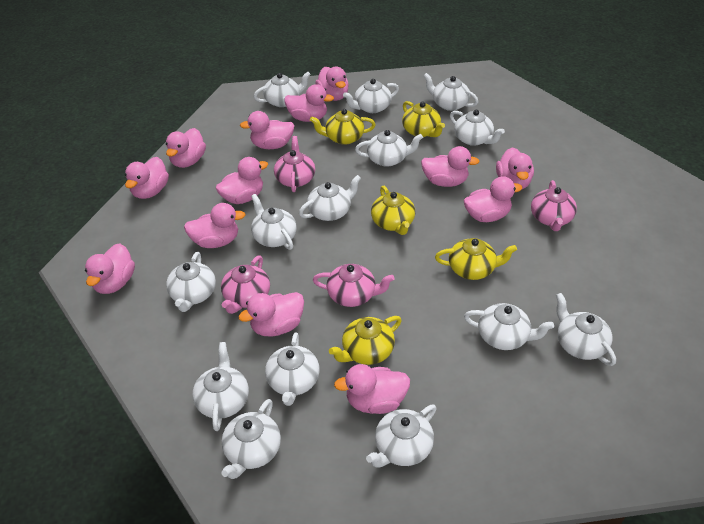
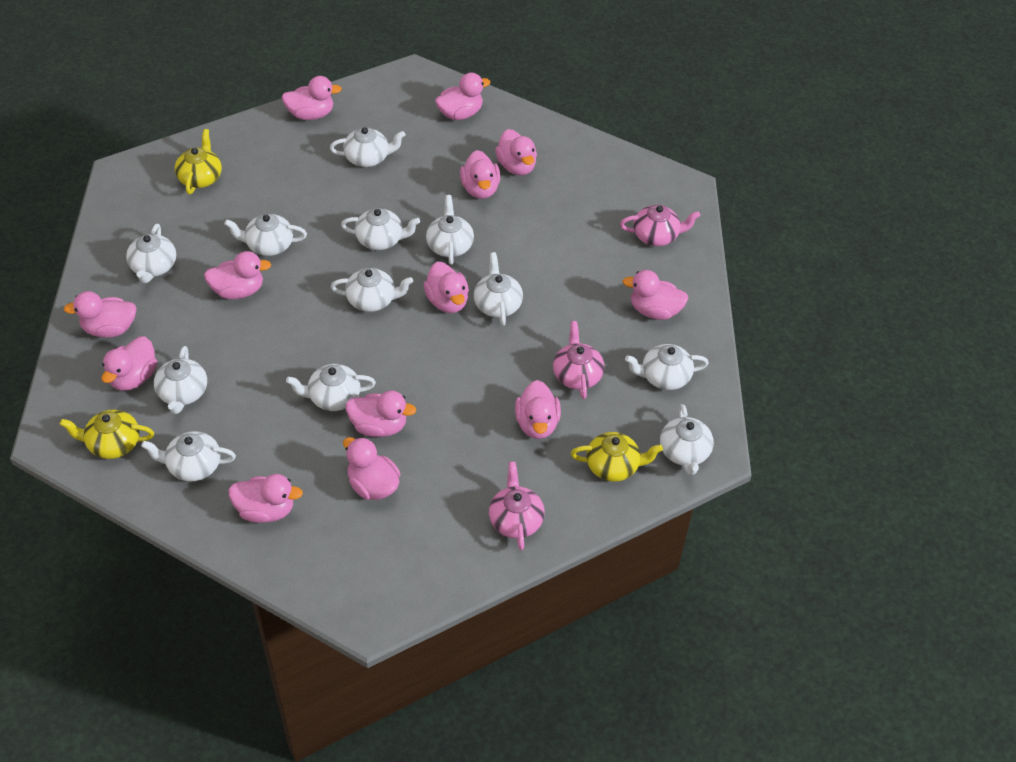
pink teapot: 4 -> 3
white teapot: 14 -> 12
yellow teapot: 5 -> 3

